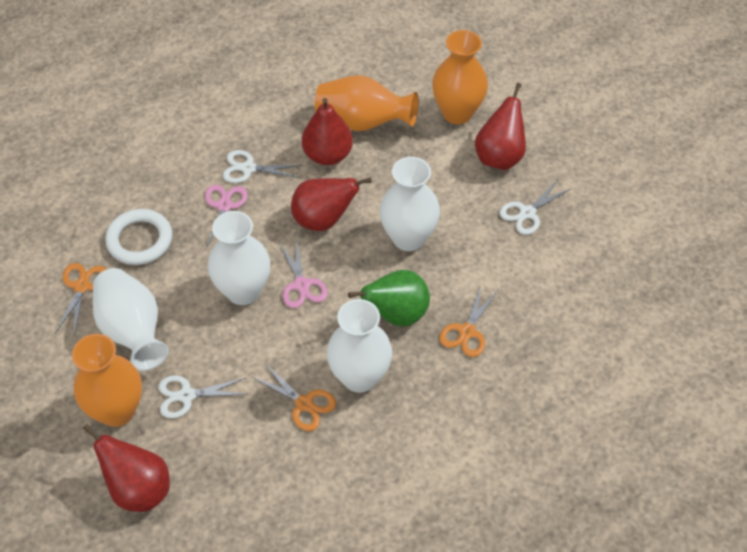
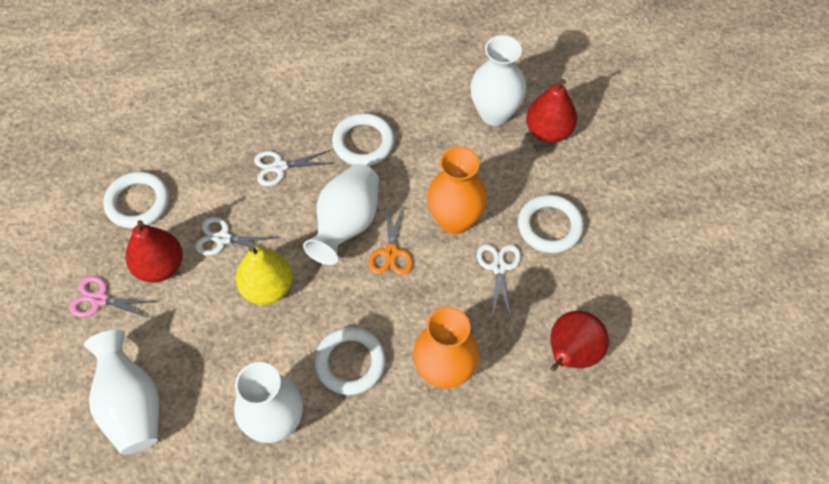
green pear: 1 -> 0
orange scissors: 3 -> 1
orange vase: 3 -> 2
pink scissors: 2 -> 1
red pear: 4 -> 3
white ring: 1 -> 4
yellow pear: 0 -> 1

